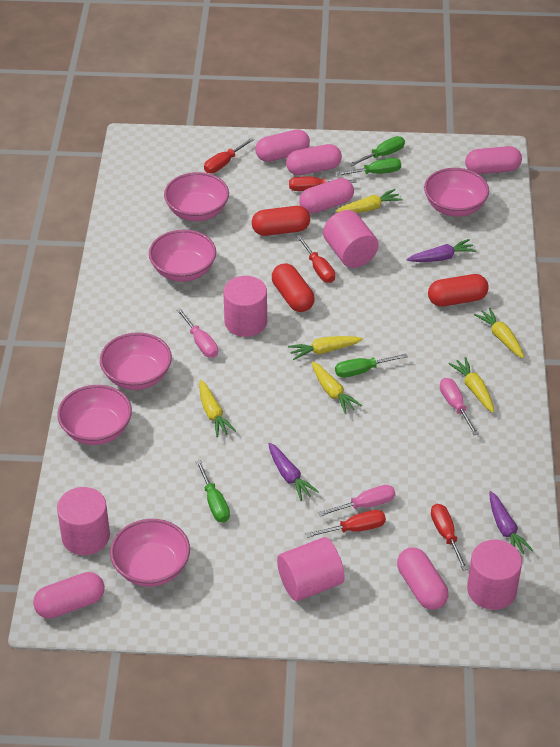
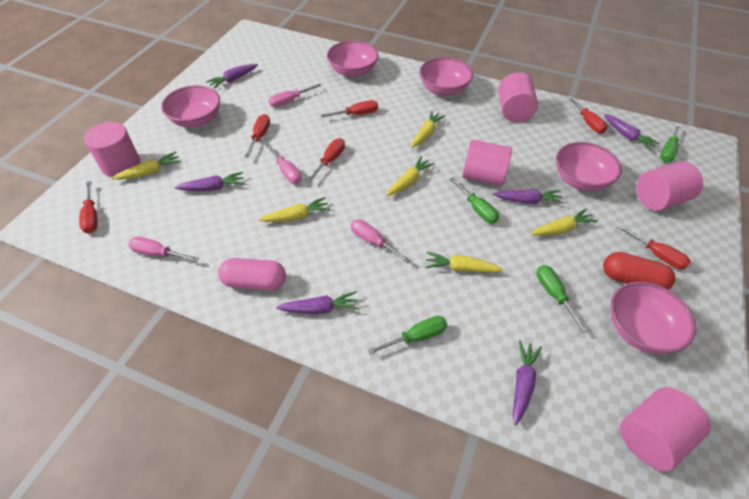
pink bowl: 6 -> 5
pink capsule: 6 -> 1
pink screwdriver: 3 -> 4
purple carrot: 3 -> 6
red capsule: 3 -> 1
red screwdriver: 5 -> 6

